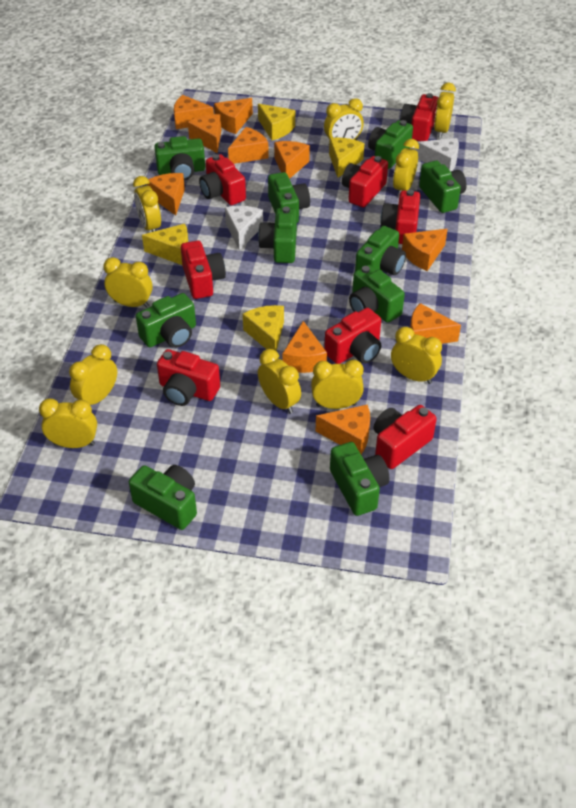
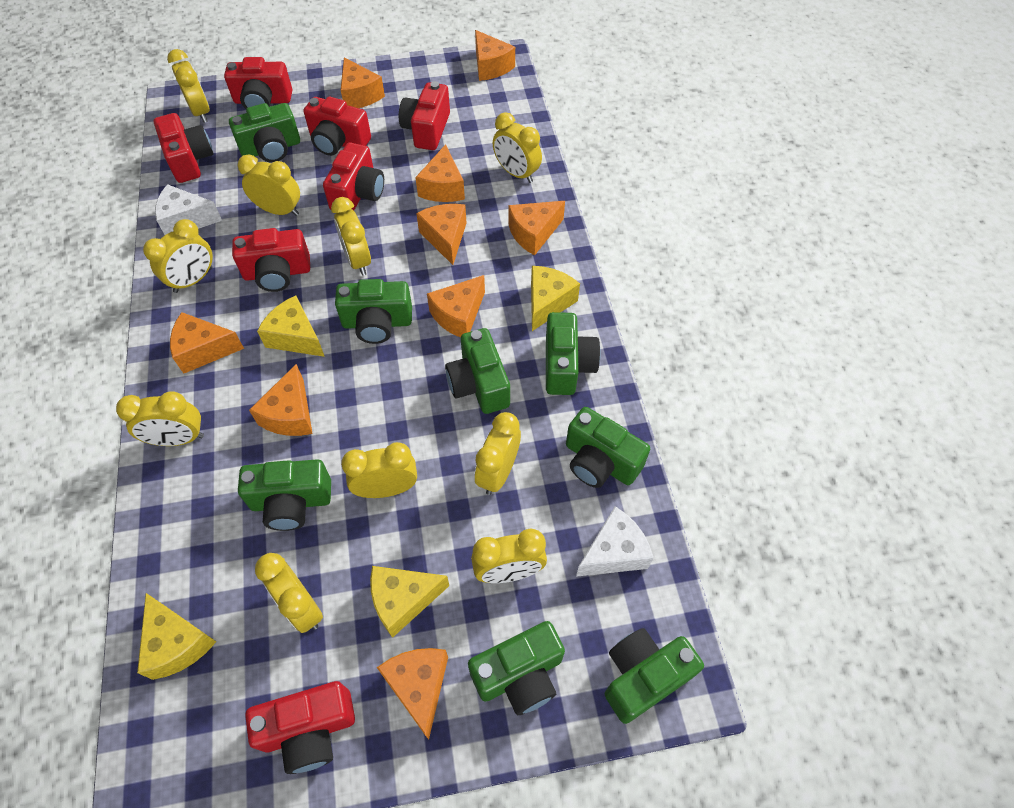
green camera: 10 -> 8
orange cheese: 10 -> 9
red camera: 8 -> 7

